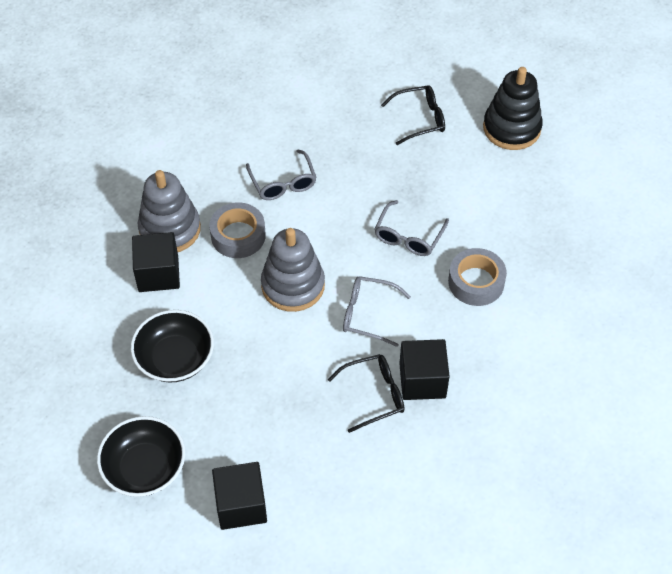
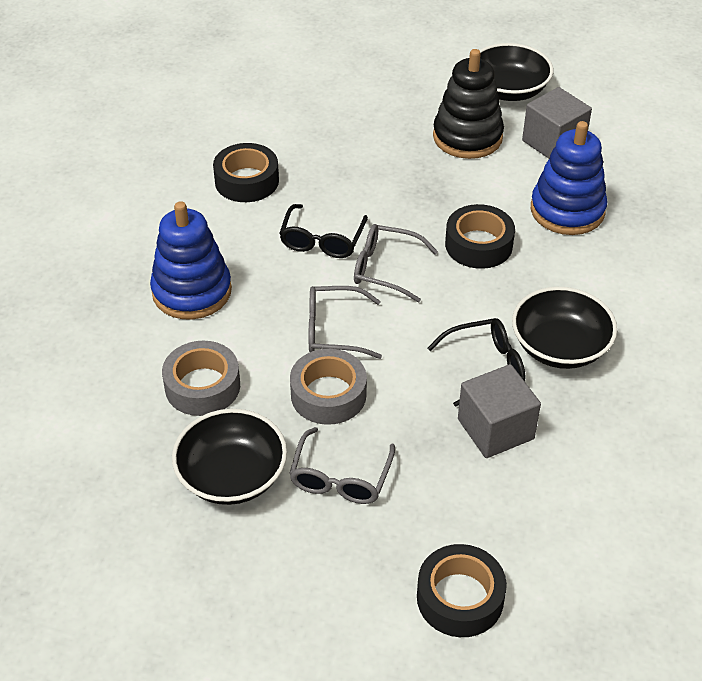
black bowl: 2 -> 3
black cube: 3 -> 0
black tape: 0 -> 3
blue stacking toy: 0 -> 2
grey cube: 0 -> 2
grey stacking toy: 2 -> 0

